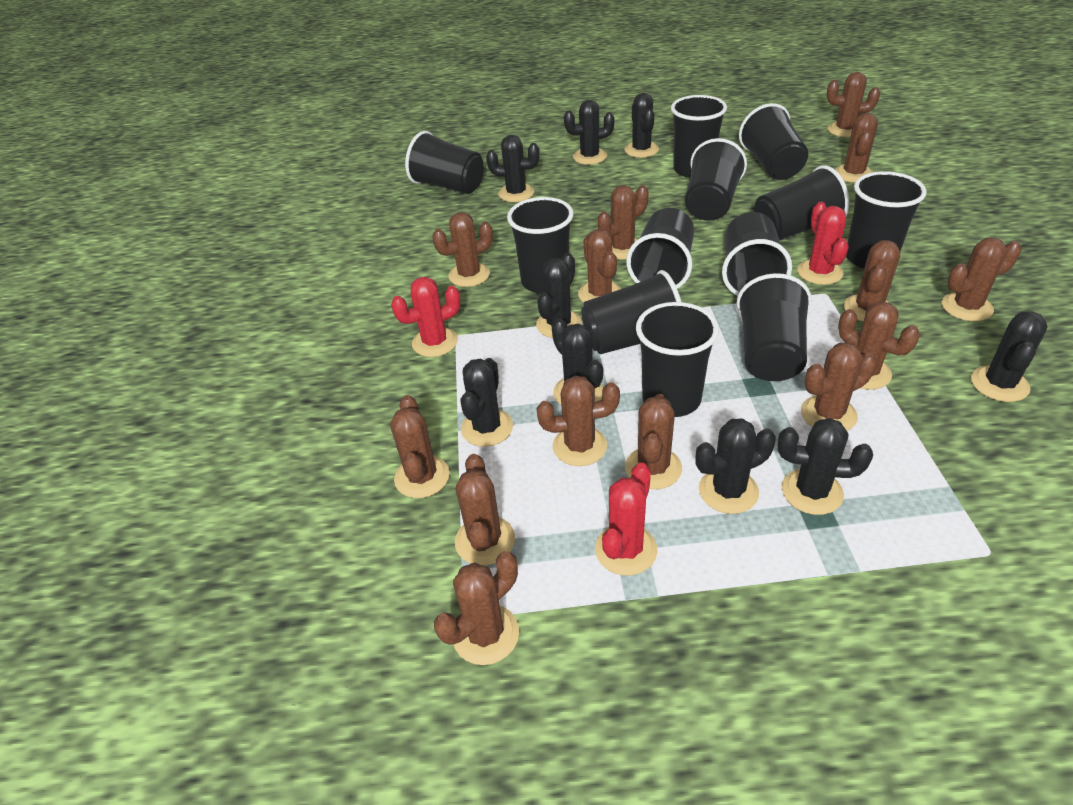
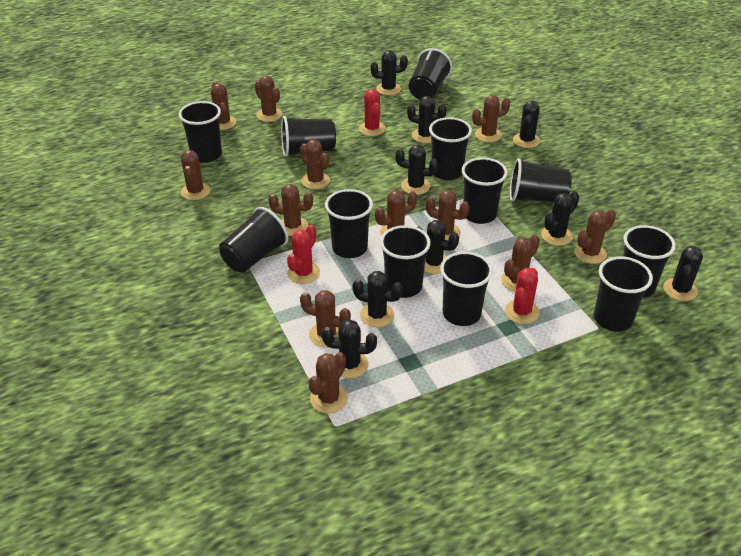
brown cactus: 14 -> 12

